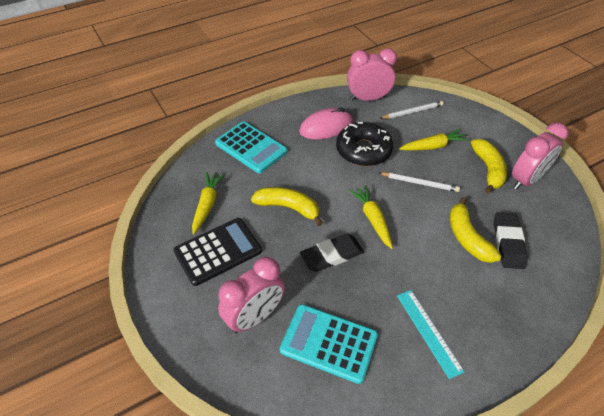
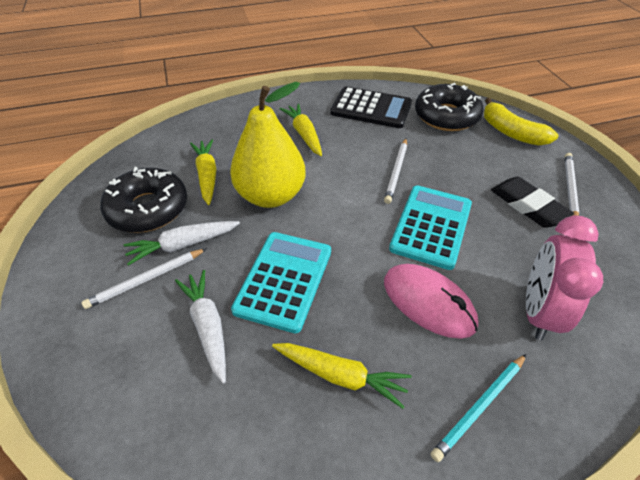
black donut: 1 -> 2
black eraser: 2 -> 1
pink clock: 3 -> 1
turquoise pencil: 0 -> 1
turquoise ruler: 1 -> 0
white carrot: 0 -> 2
white pencil: 2 -> 3
yellow banana: 3 -> 1
yellow pear: 0 -> 1

